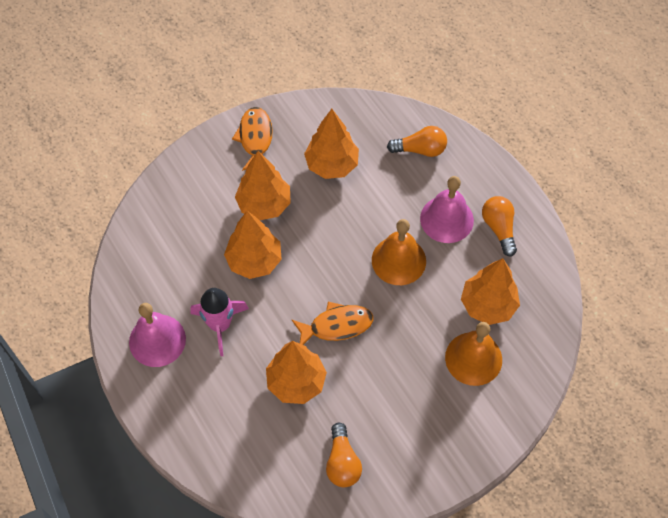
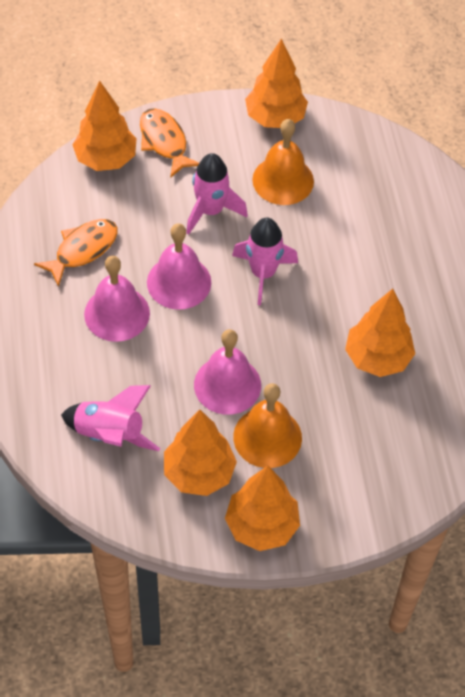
orange light bulb: 3 -> 0
pink bell: 2 -> 3
pink rocket: 1 -> 3

